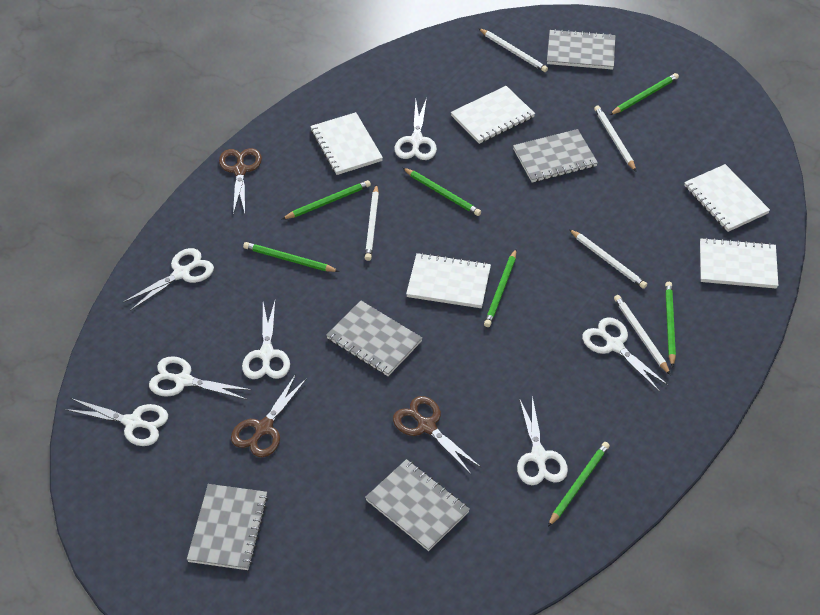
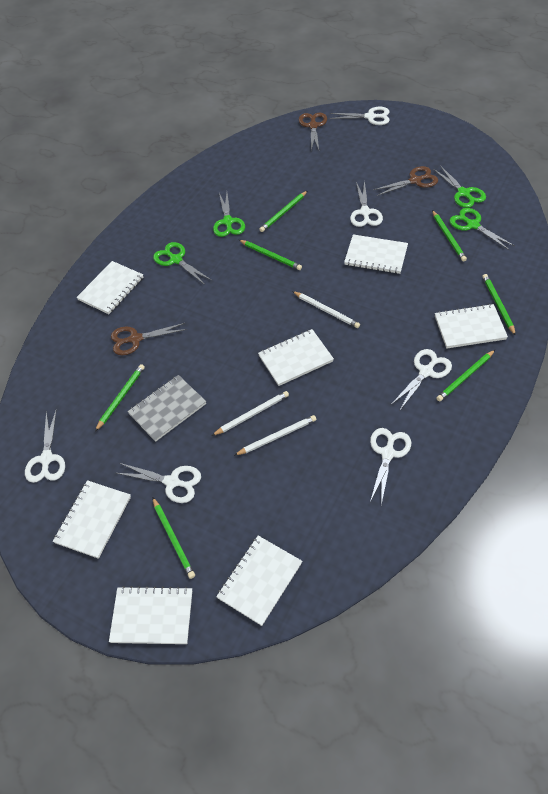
green scissors: 0 -> 4
grey notebook: 5 -> 1
white notebook: 5 -> 7
white pencil: 5 -> 3
white scissors: 7 -> 6

